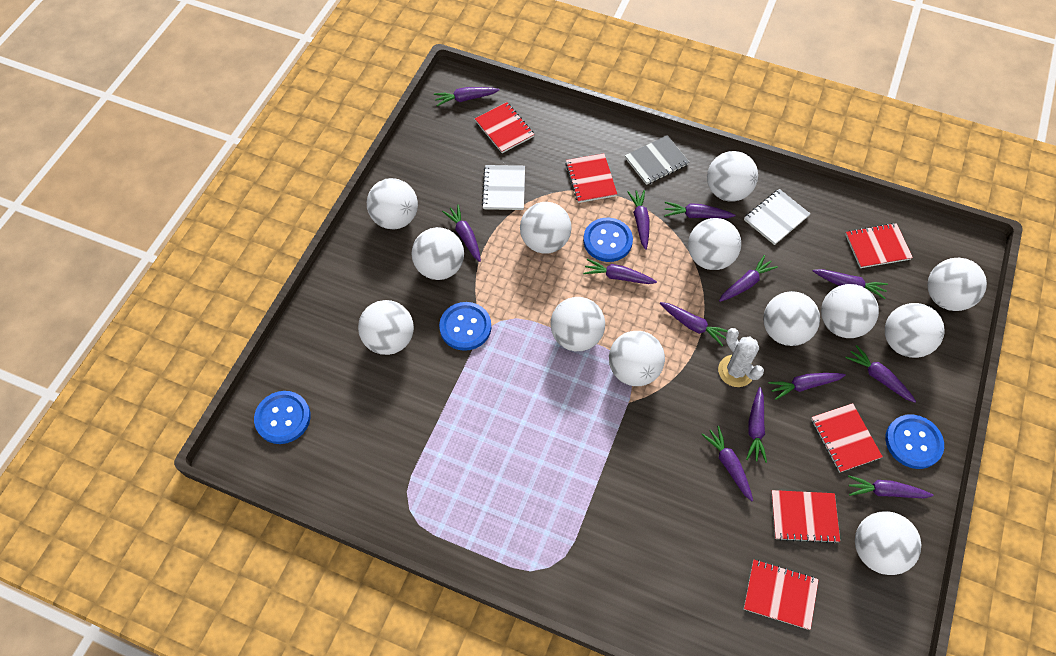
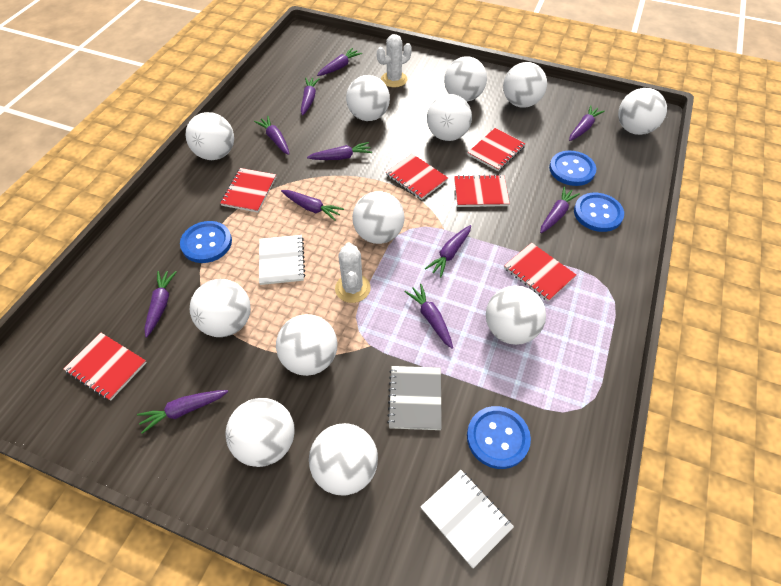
purple carrot: 13 -> 11
white ball: 13 -> 12
white cactus: 1 -> 2

